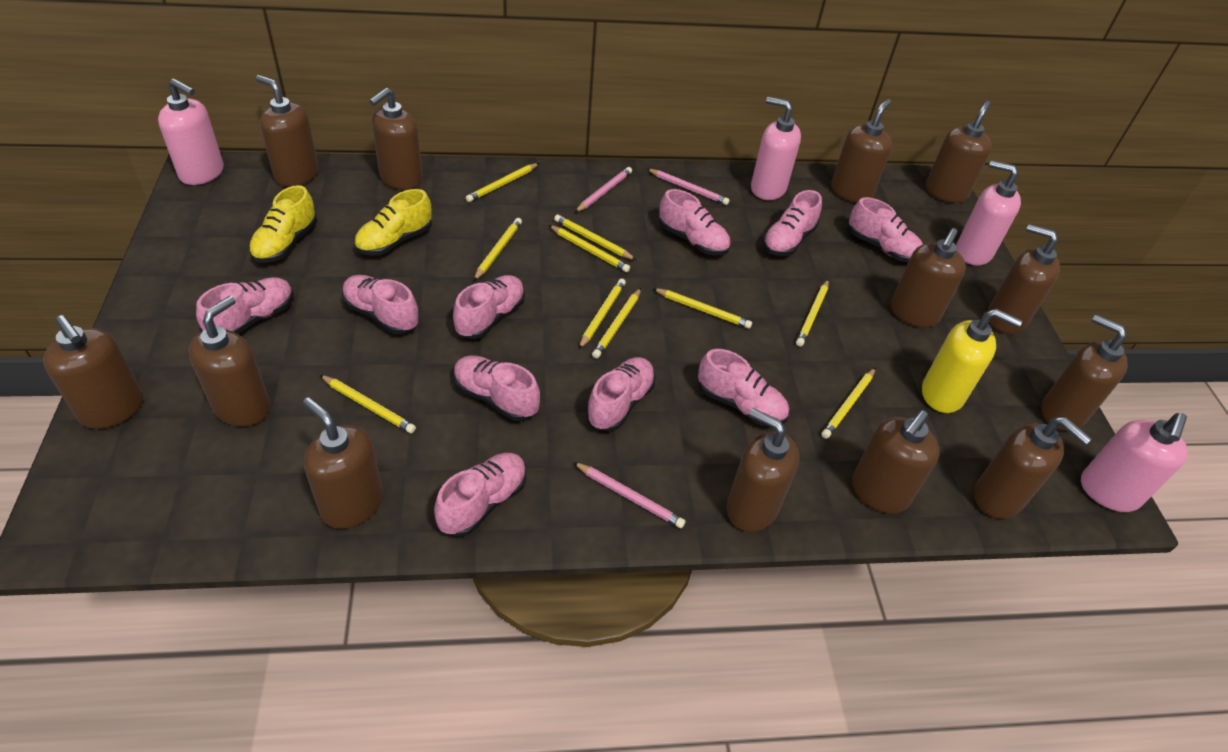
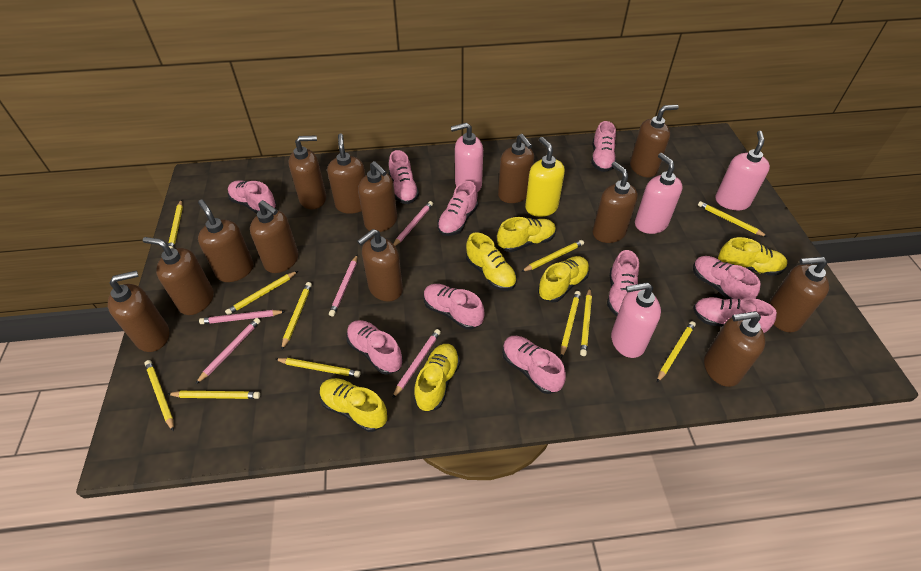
pink pencil: 3 -> 5
yellow pencil: 10 -> 11
yellow shoe: 2 -> 6

